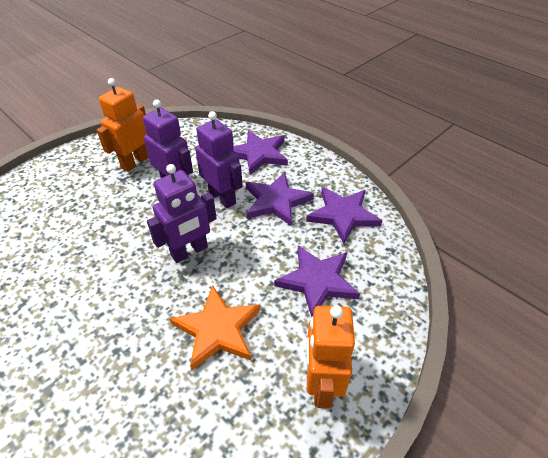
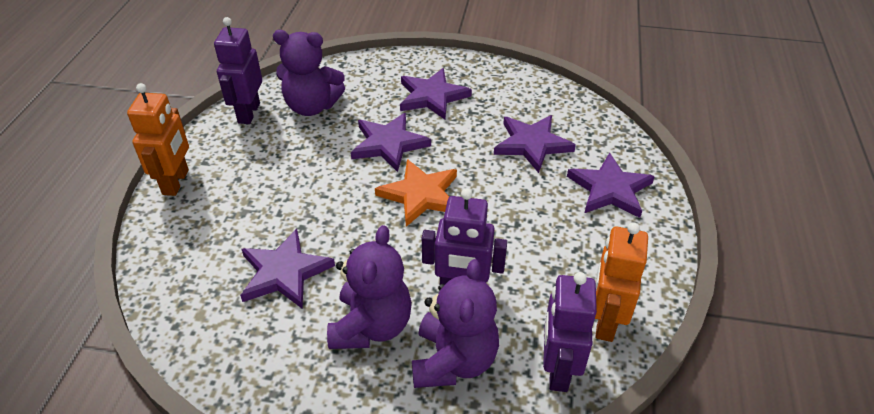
purple star: 4 -> 5
purple teddy bear: 0 -> 3

